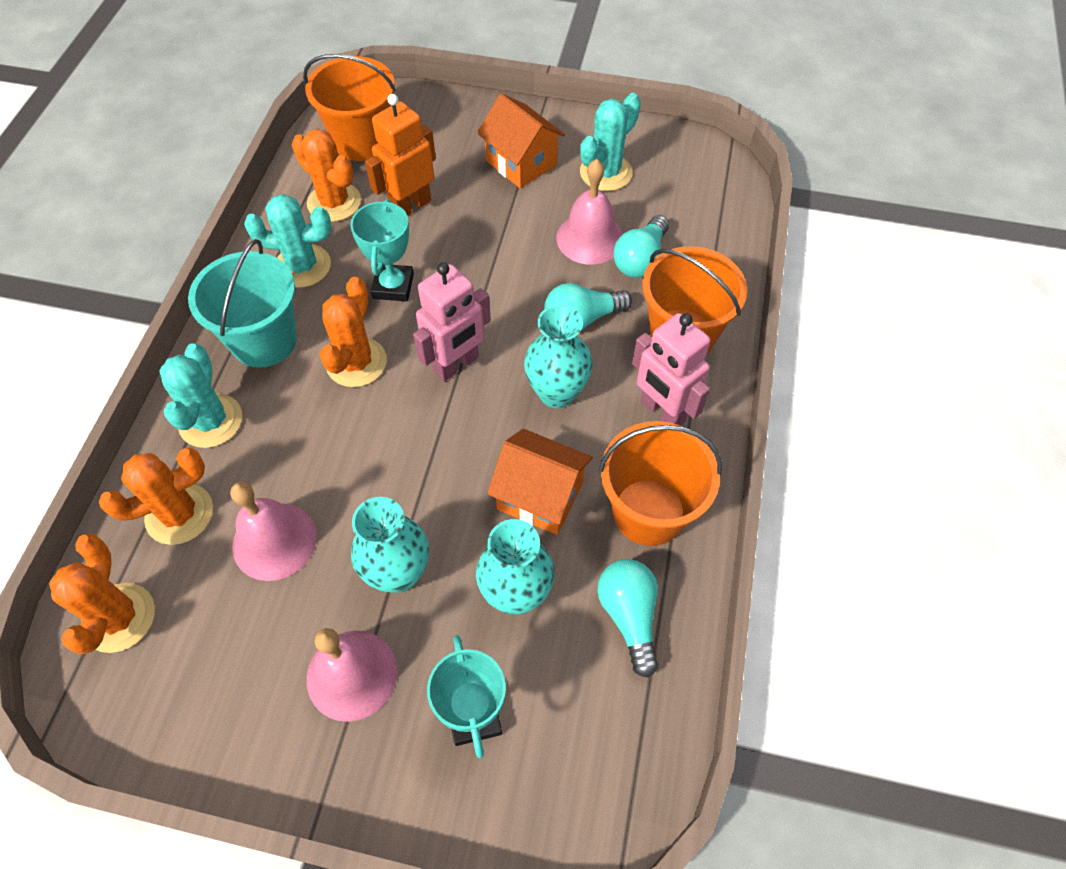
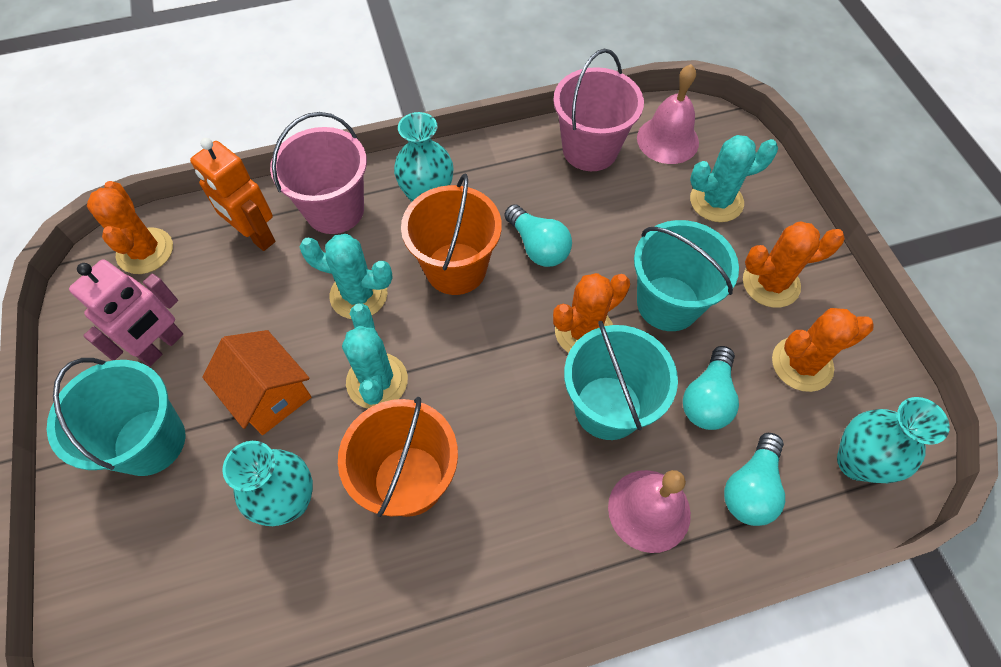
orange bucket: 3 -> 2
orange house: 2 -> 1
pink bell: 3 -> 2
pink bucket: 0 -> 2
pink robot: 2 -> 1
turquoise bucket: 1 -> 3
turquoise trophy: 2 -> 0

